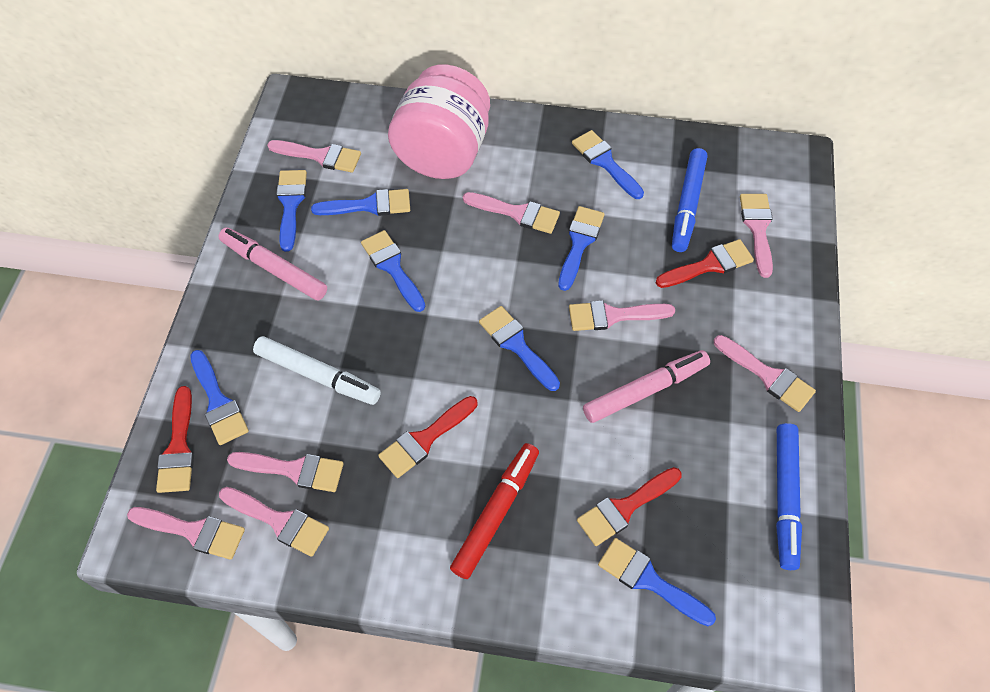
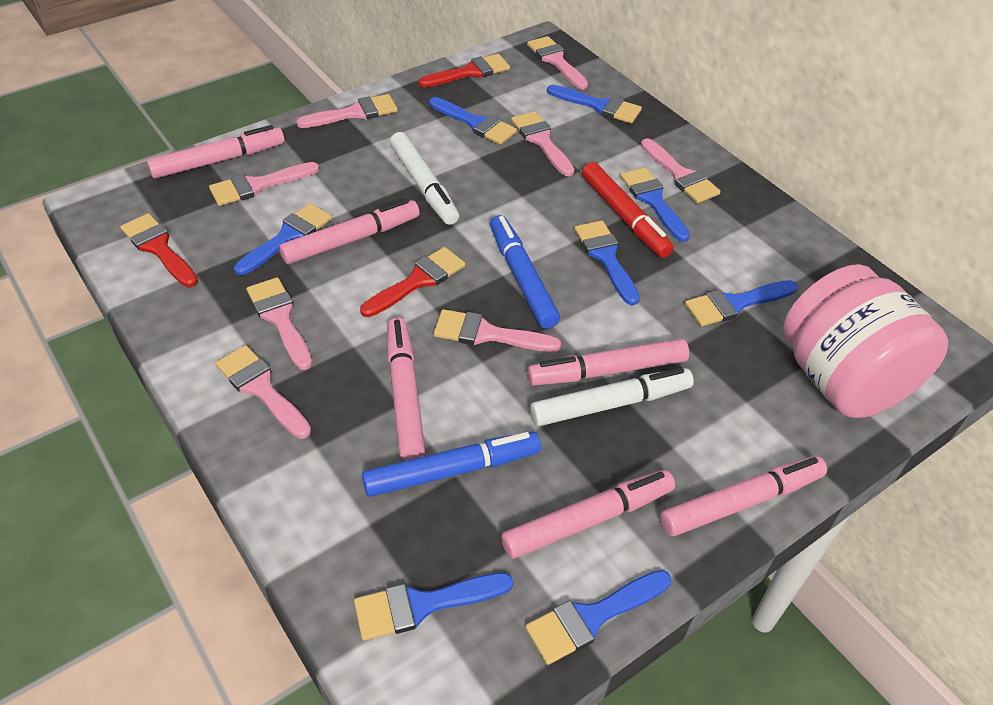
pink marker: 2 -> 6
red brush: 4 -> 3
white marker: 1 -> 2

